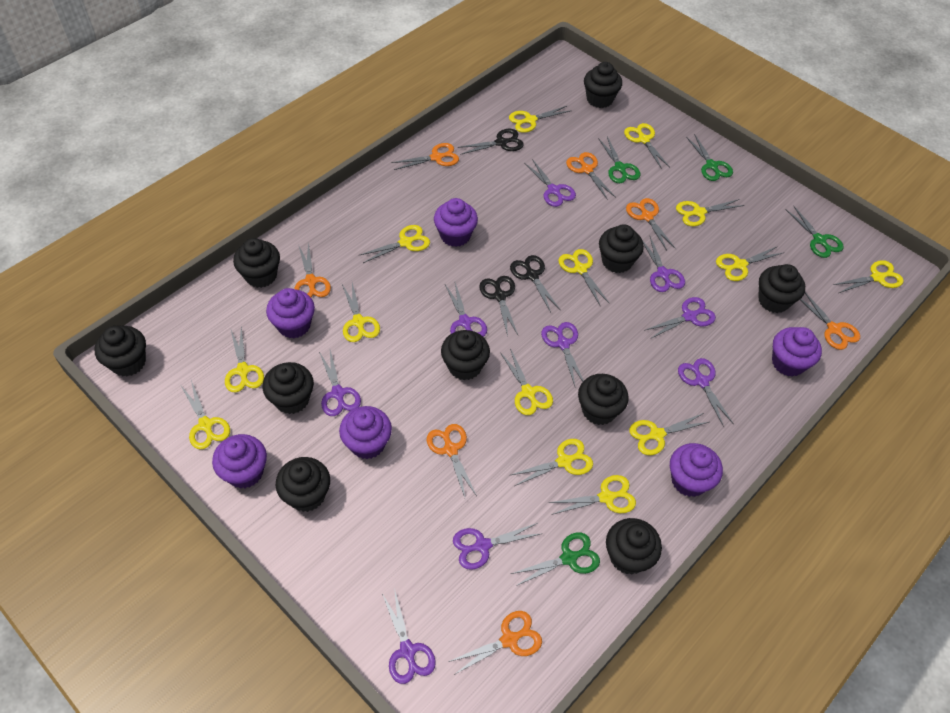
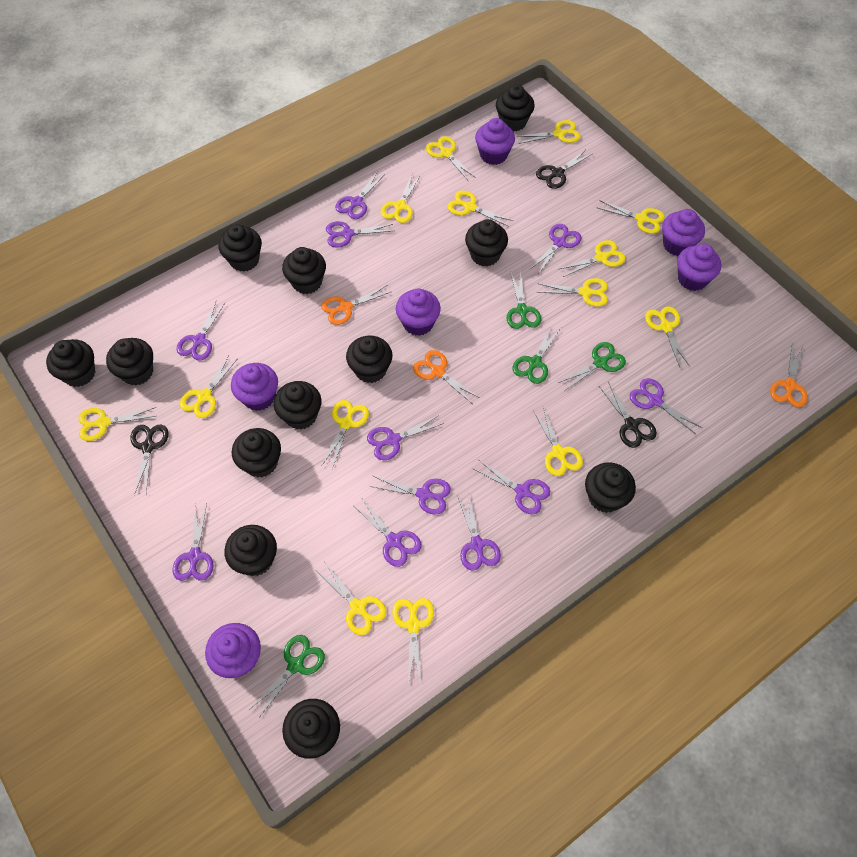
black cupcake: 10 -> 12
orange scissors: 7 -> 3
purple scissors: 9 -> 11

